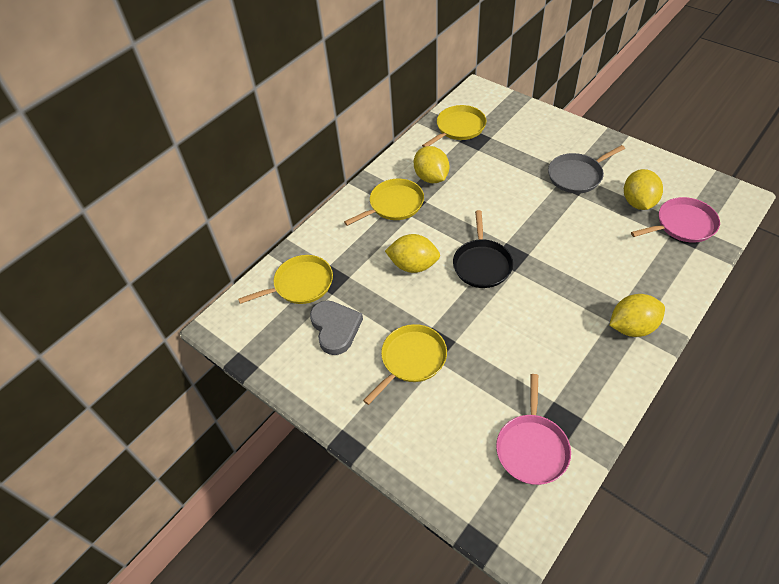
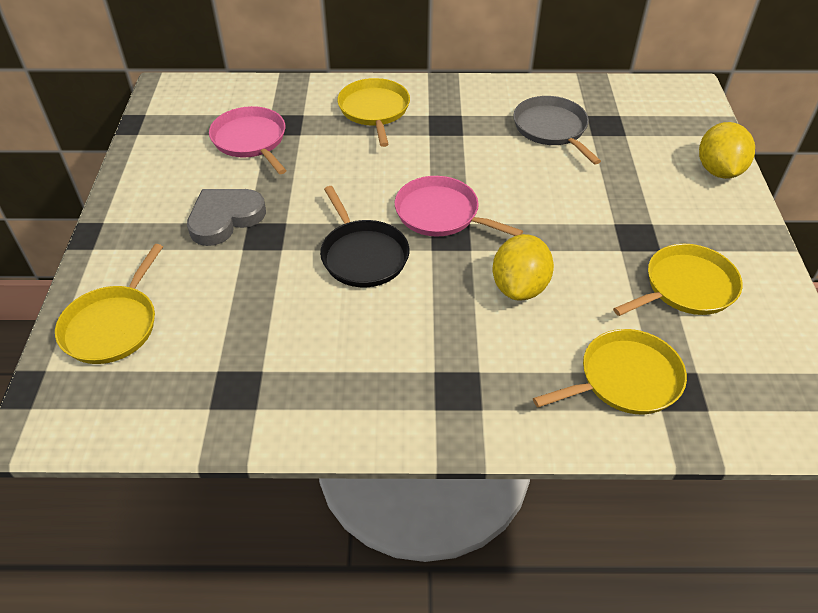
yellow lemon: 4 -> 2

